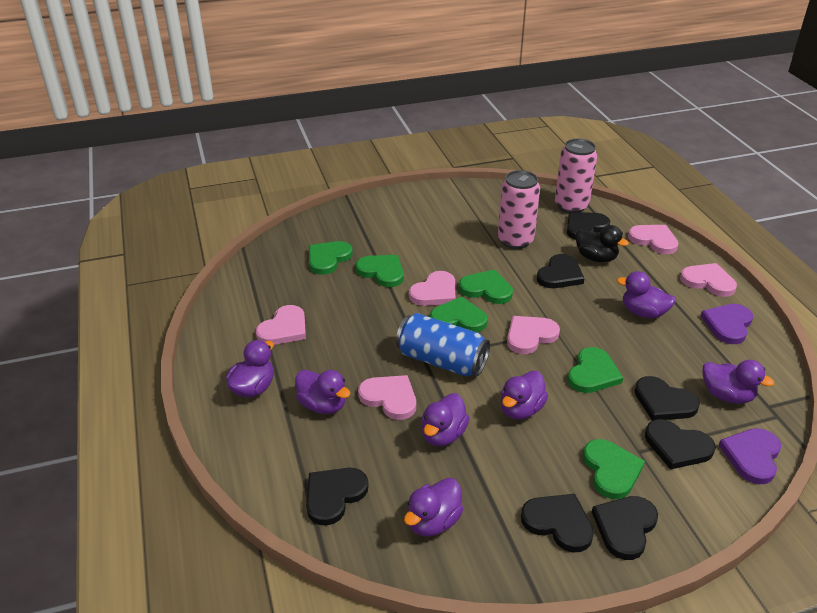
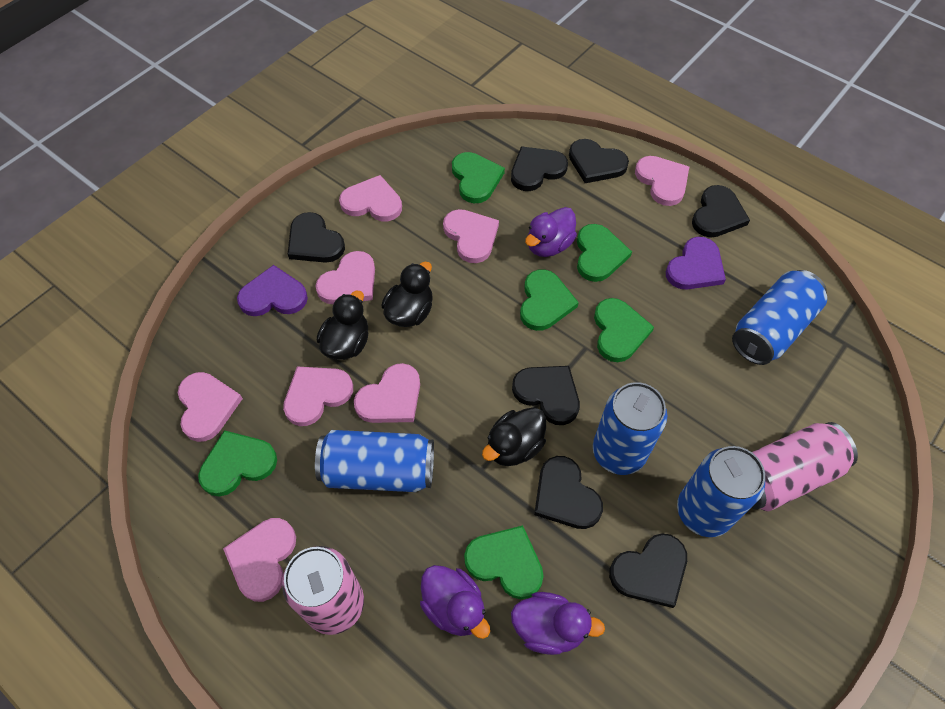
black duck: 1 -> 3
blue can: 1 -> 4
pink heart: 6 -> 8
purple duck: 7 -> 3

